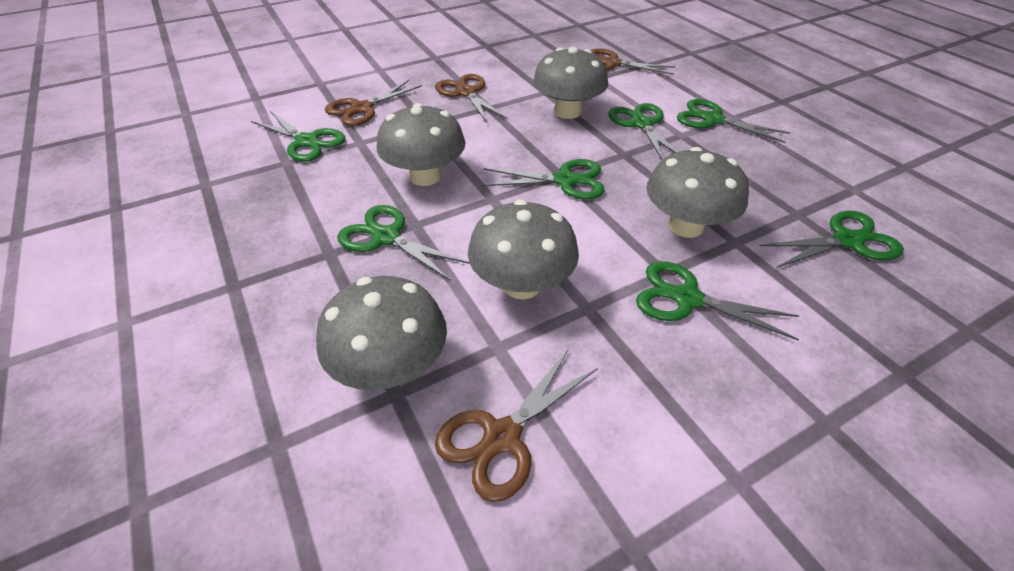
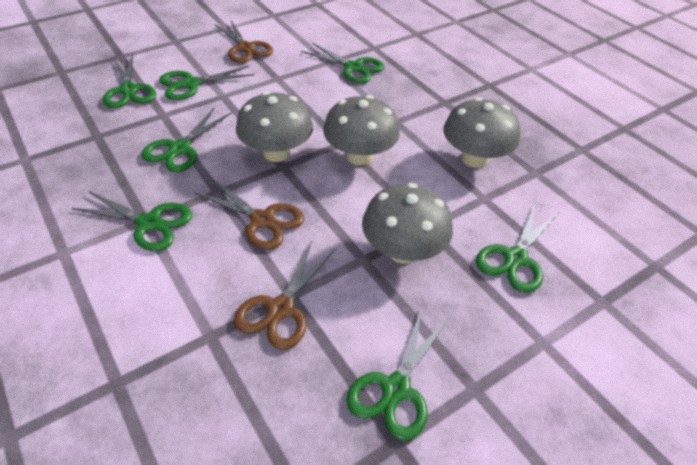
brown scissors: 4 -> 3
grey mushroom: 5 -> 4

